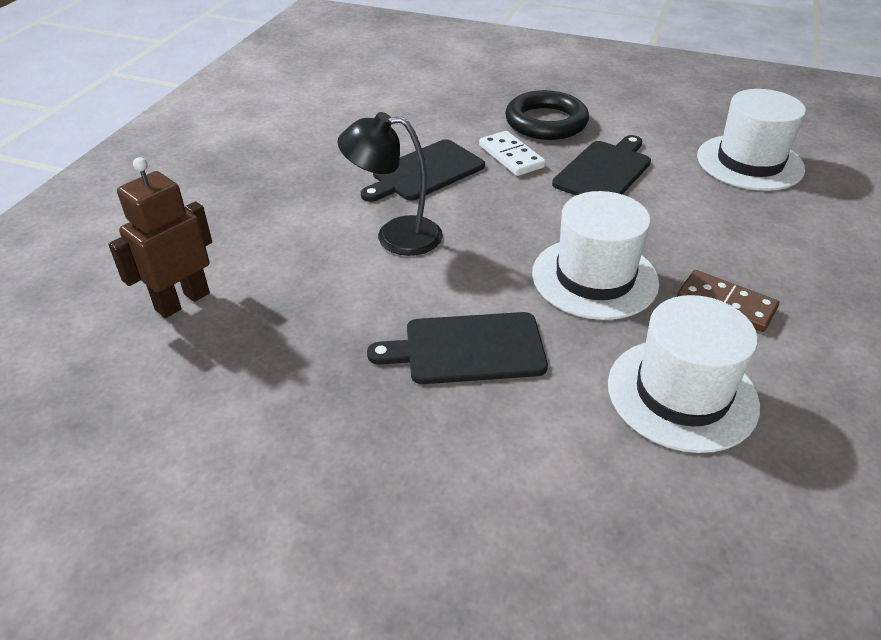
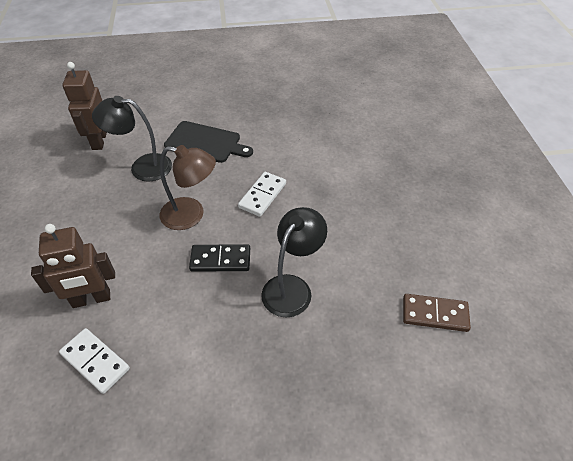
black cutting board: 3 -> 1
black domino: 0 -> 1
black lamp: 1 -> 2
black ring: 1 -> 0
brown lamp: 0 -> 1
brown robot: 1 -> 2
white domino: 1 -> 2
white hat: 3 -> 0

